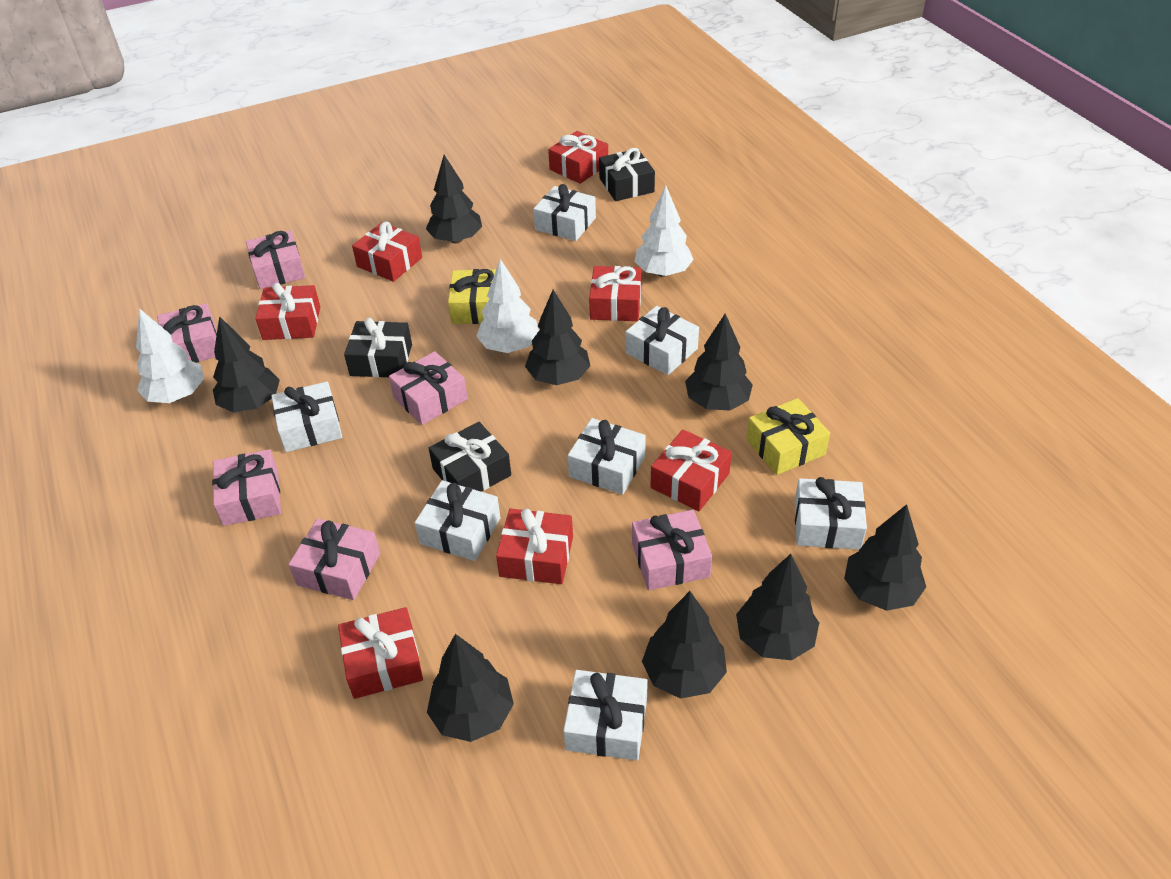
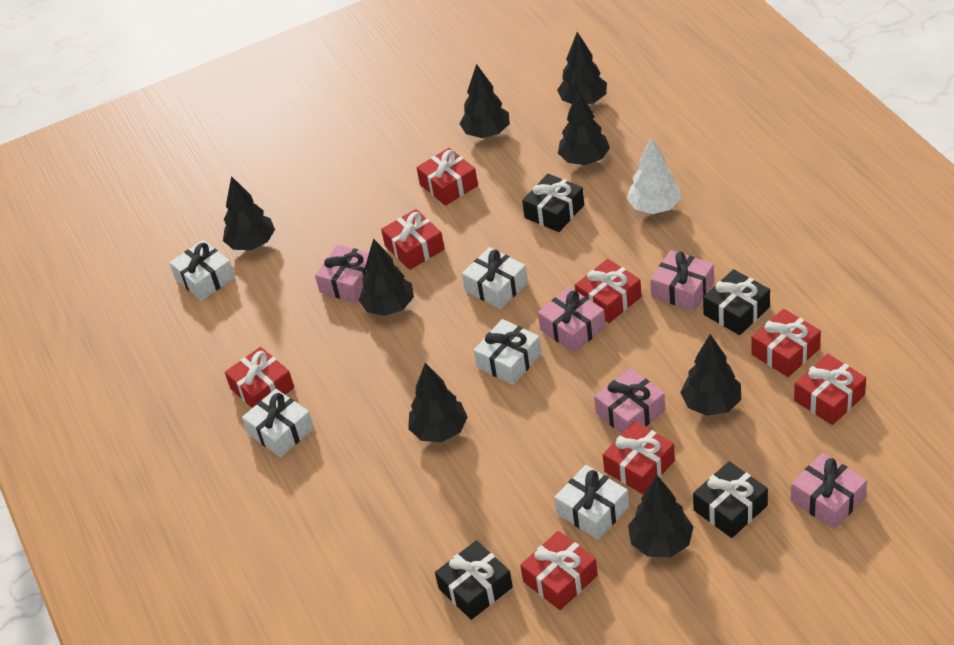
black gift: 3 -> 4
pink gift: 6 -> 5
red gift: 7 -> 8
white gift: 7 -> 5
white tree: 3 -> 1
yellow gift: 2 -> 0

